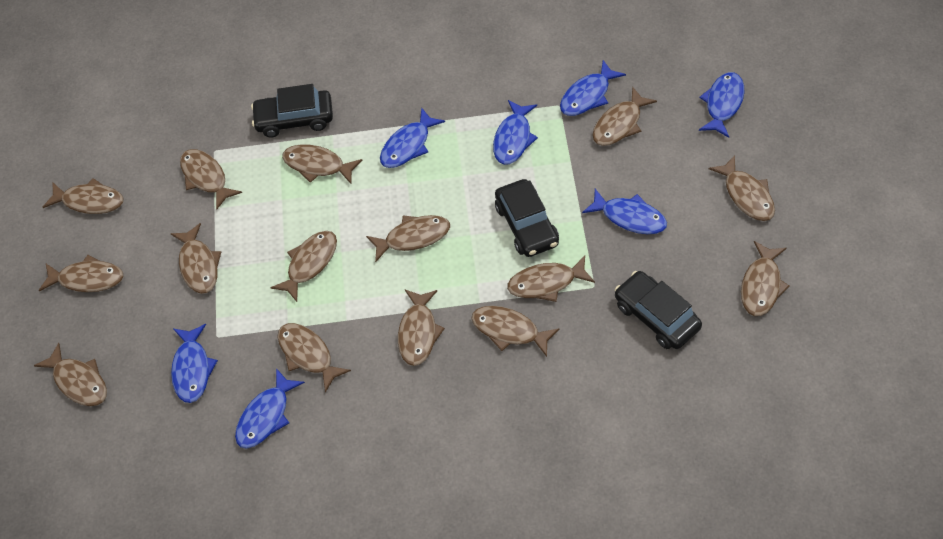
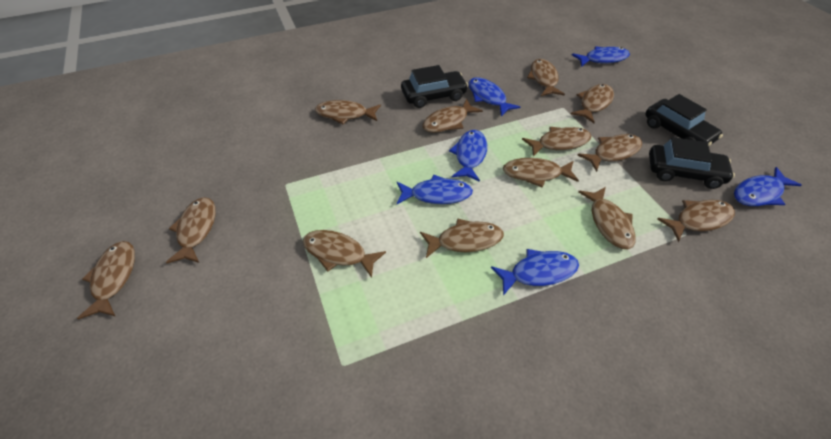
blue fish: 7 -> 6
brown fish: 15 -> 13

